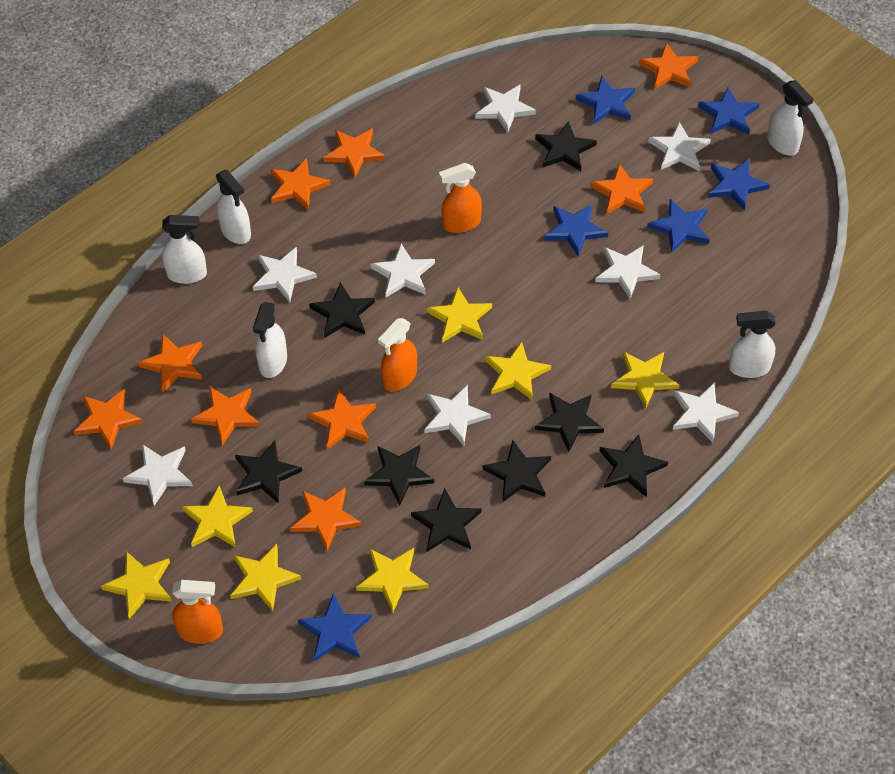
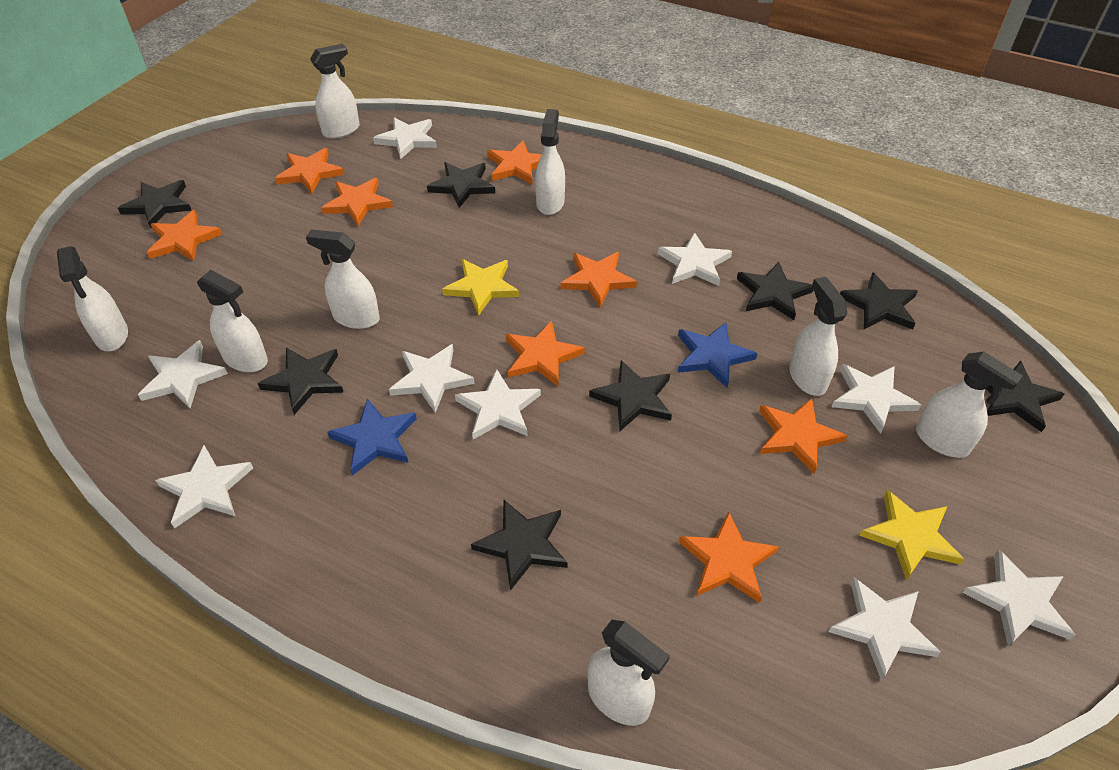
blue star: 6 -> 2
orange spray bottle: 3 -> 0
orange star: 9 -> 8
white spray bottle: 5 -> 8
white star: 8 -> 9
yellow star: 7 -> 2

